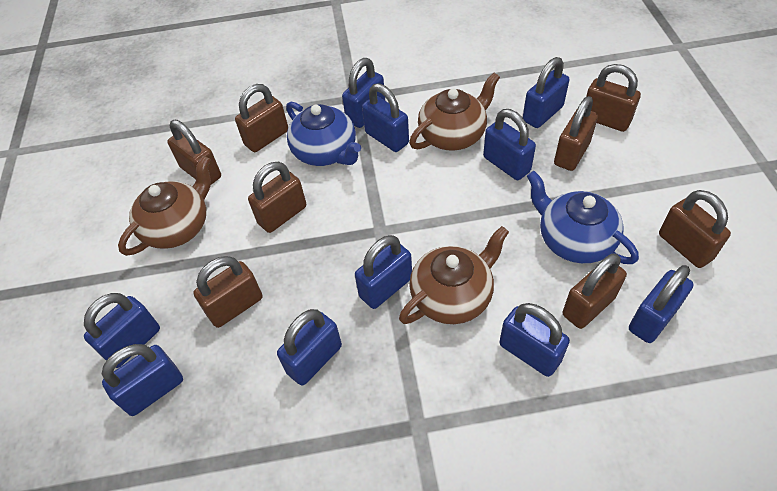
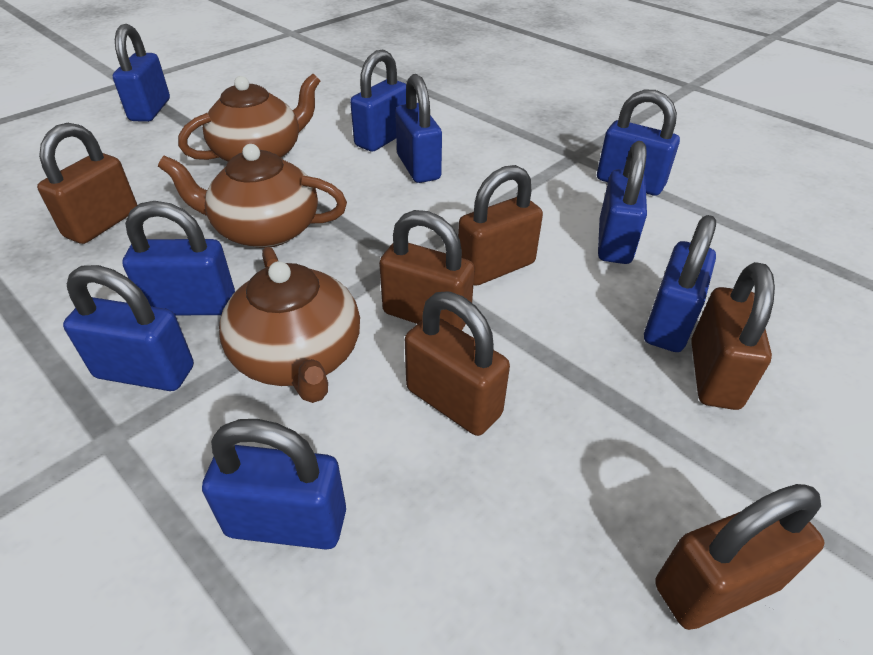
blue padlock: 10 -> 9
blue teapot: 2 -> 0
brown padlock: 8 -> 6

